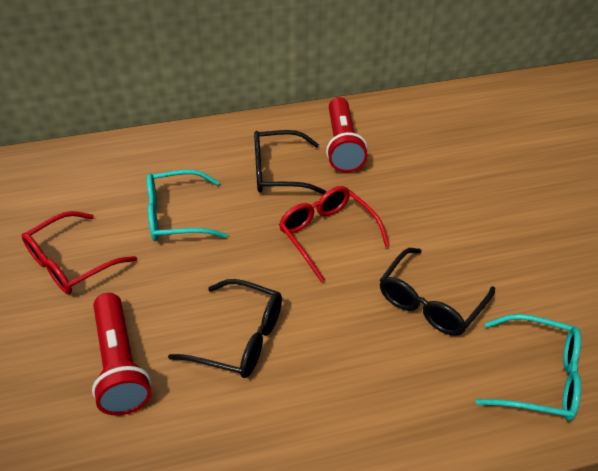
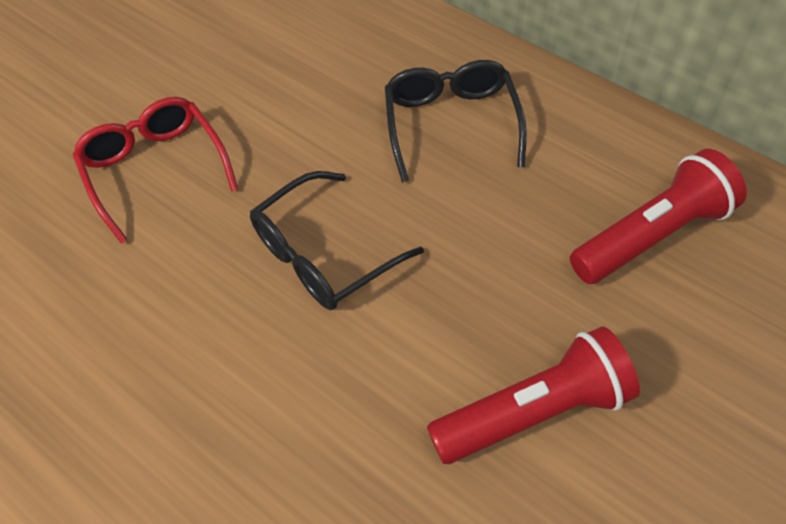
black glasses: 3 -> 2
red glasses: 2 -> 1
turquoise glasses: 2 -> 0

